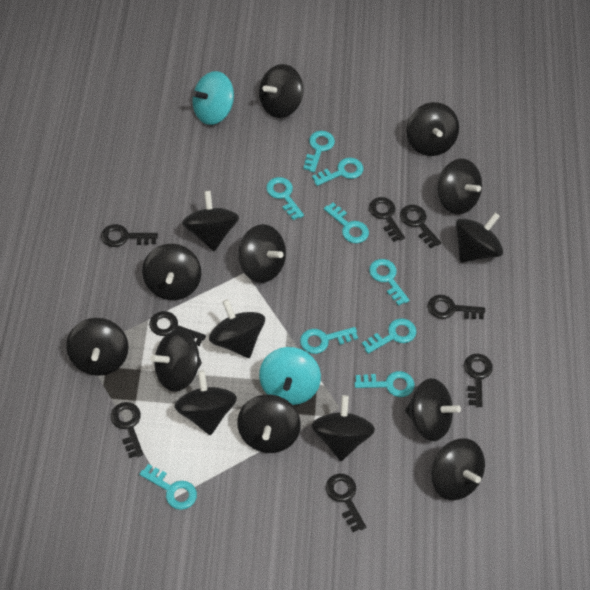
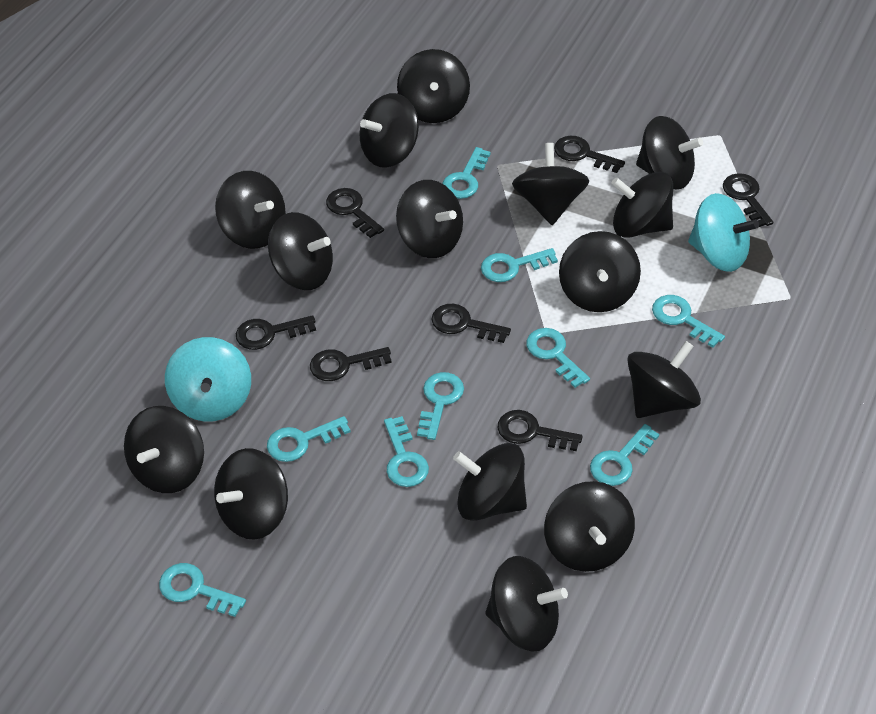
black key: 8 -> 7

